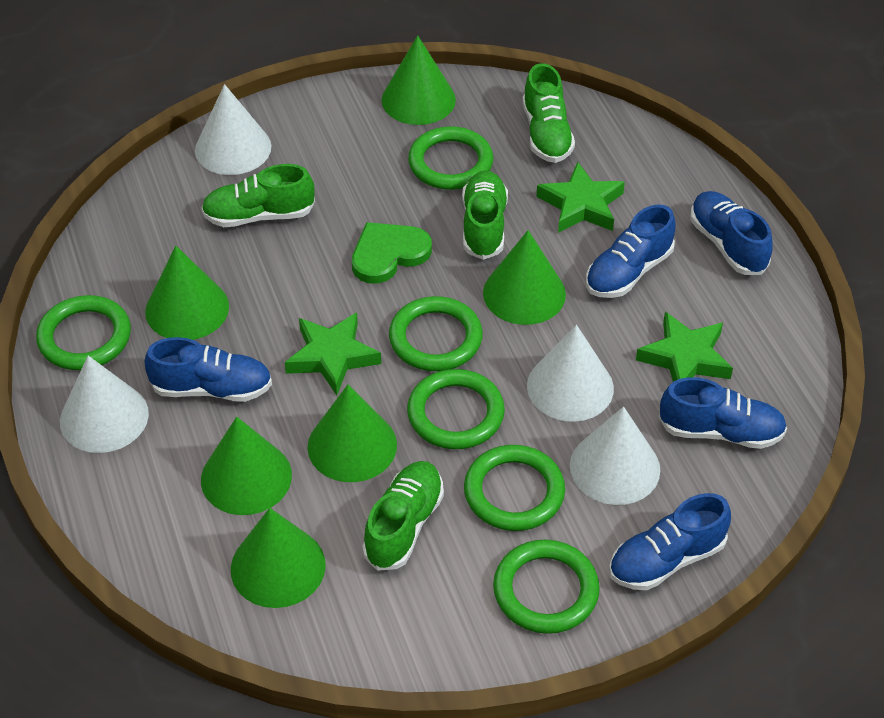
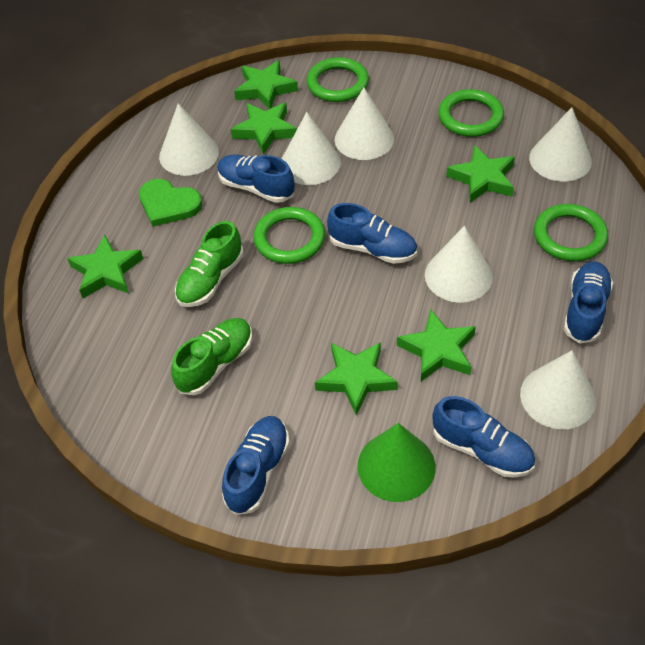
green cone: 6 -> 1
green ring: 6 -> 4
green shoe: 4 -> 2
green star: 3 -> 6
white cone: 4 -> 6

